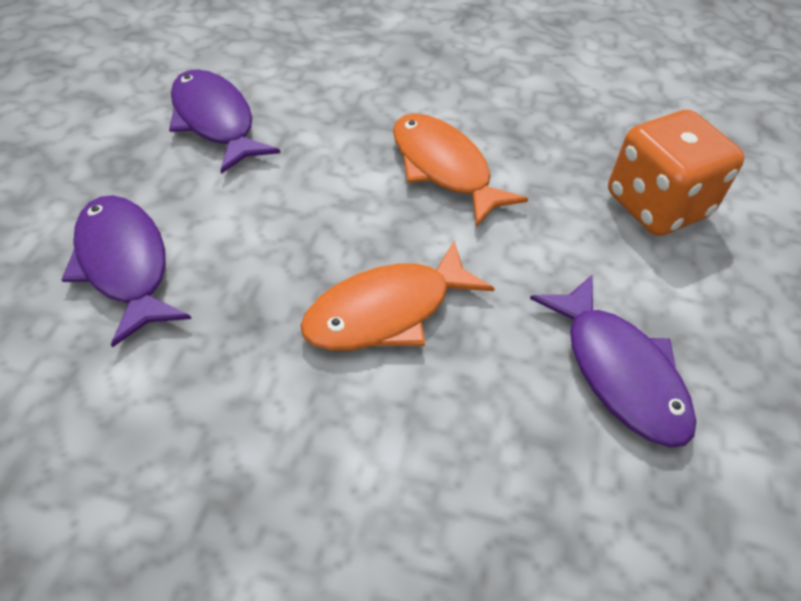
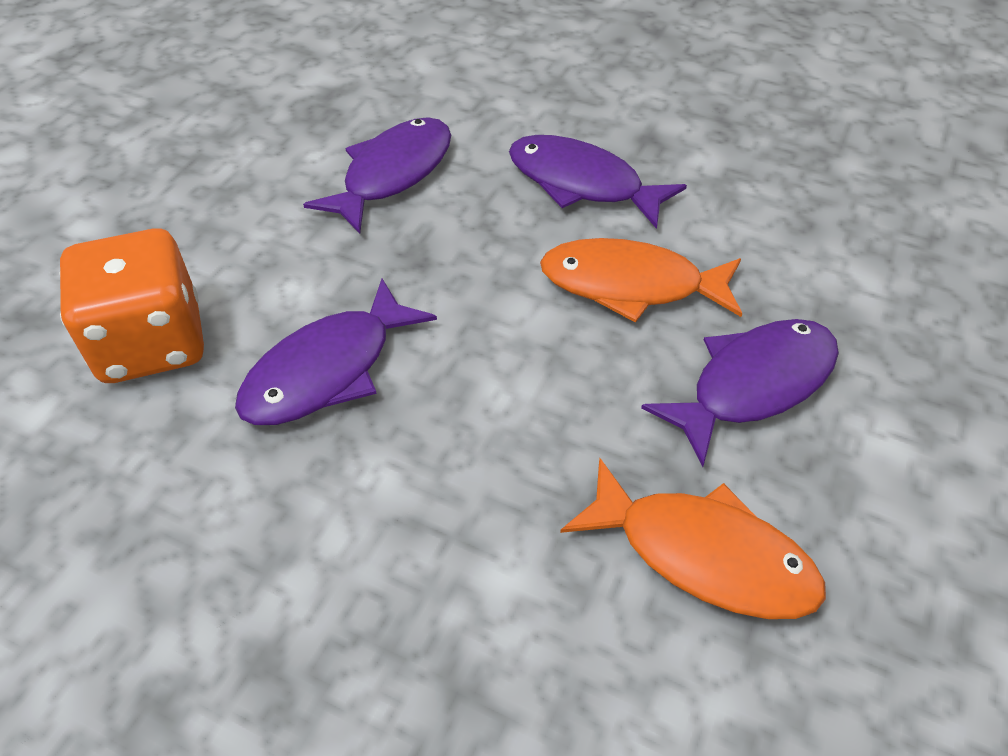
purple fish: 3 -> 4

